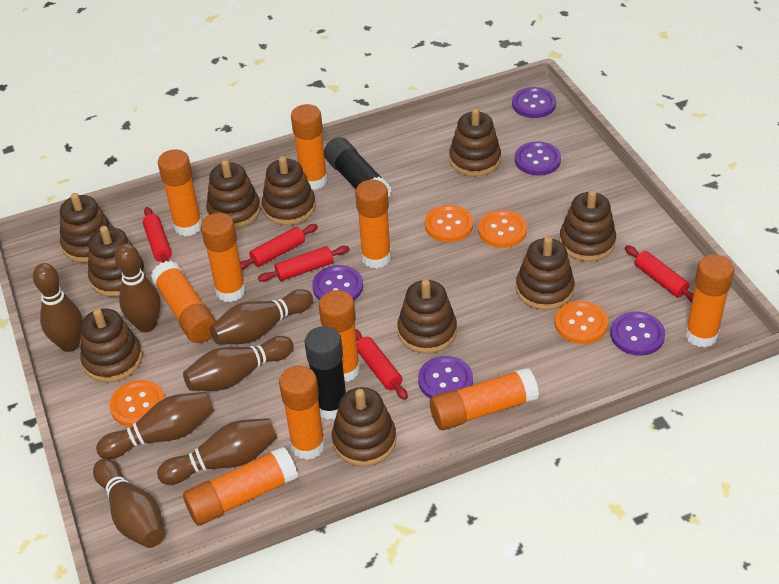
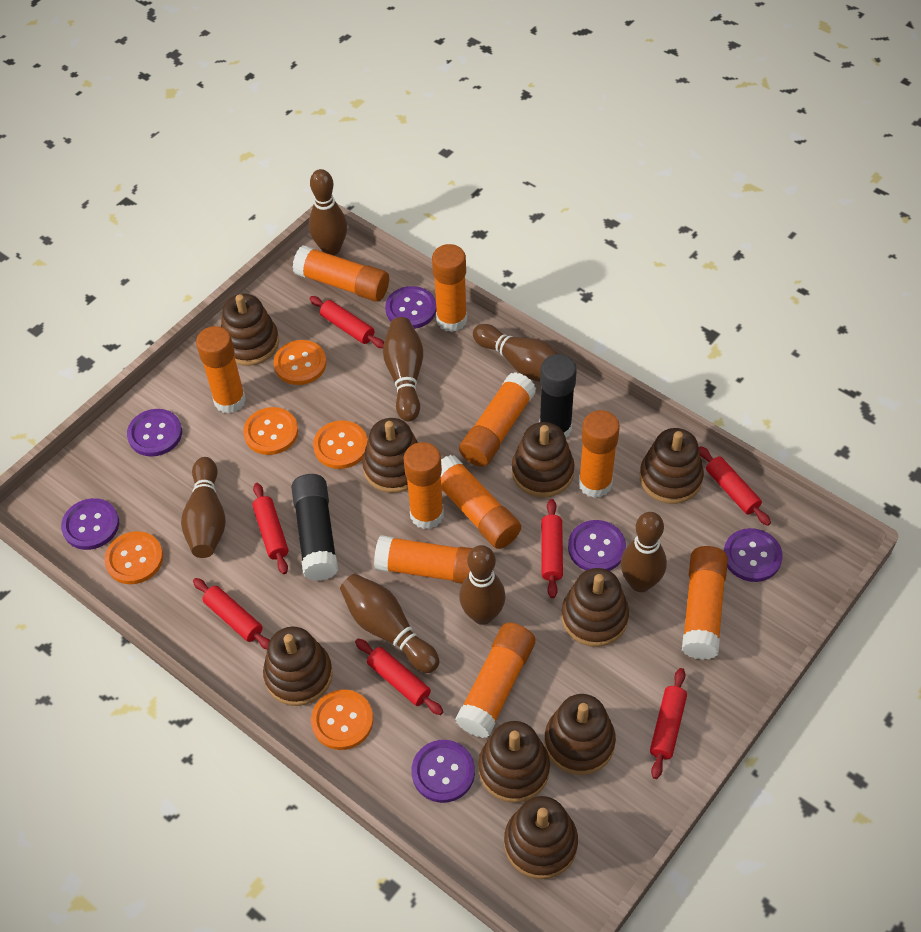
brown stacking toy: 10 -> 9
orange button: 4 -> 5
purple button: 5 -> 6
red rolling pin: 5 -> 7

